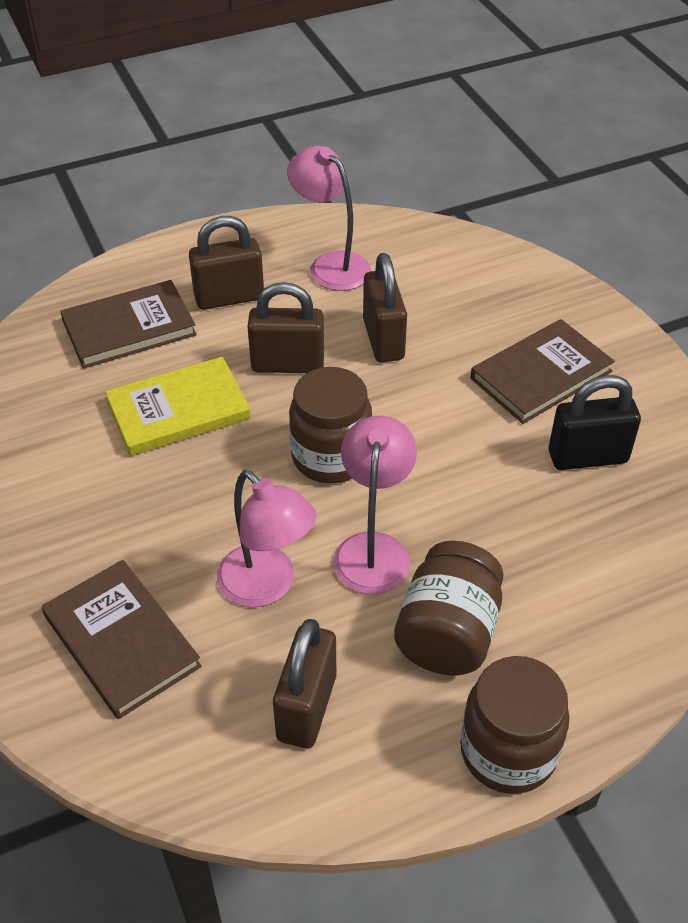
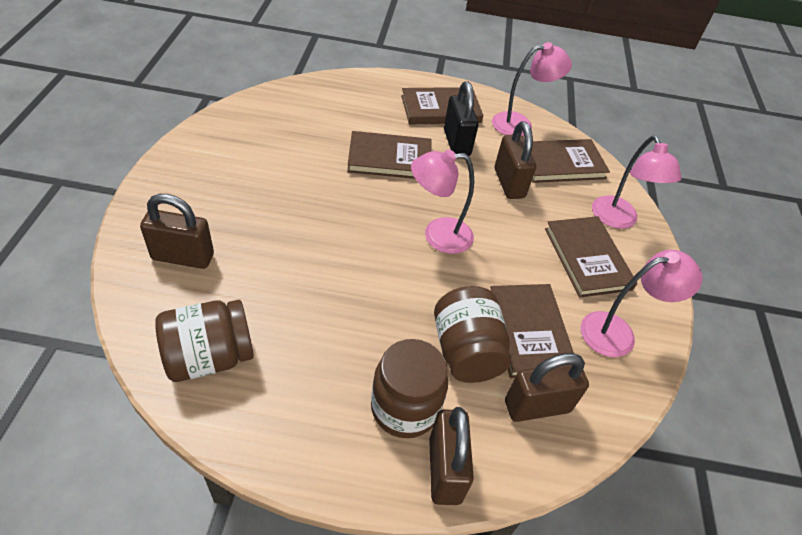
brown book: 3 -> 5
pink lamp: 3 -> 4
yellow book: 1 -> 0

